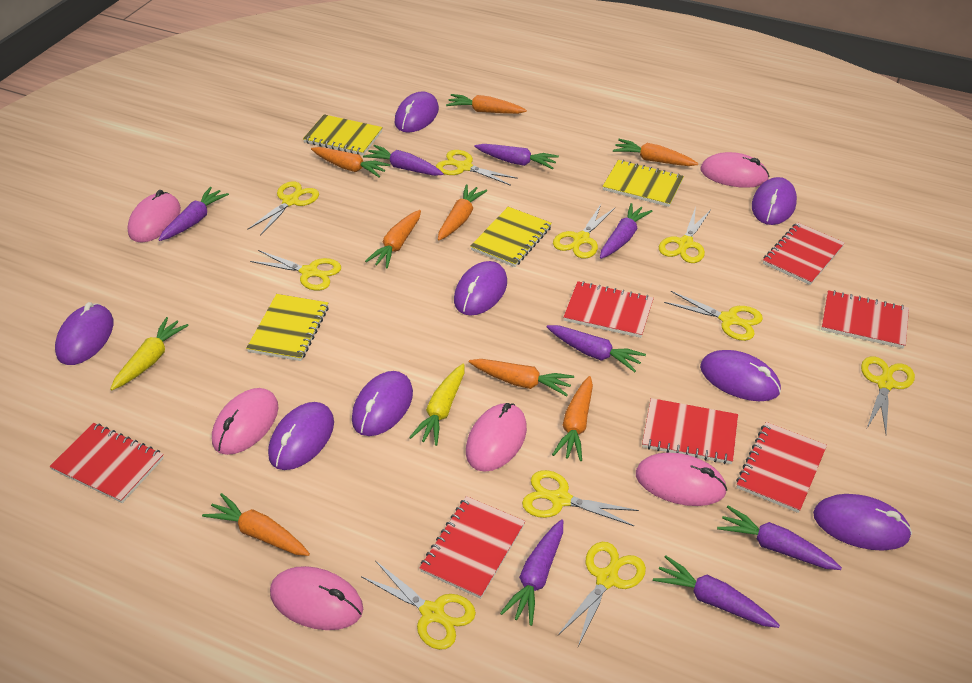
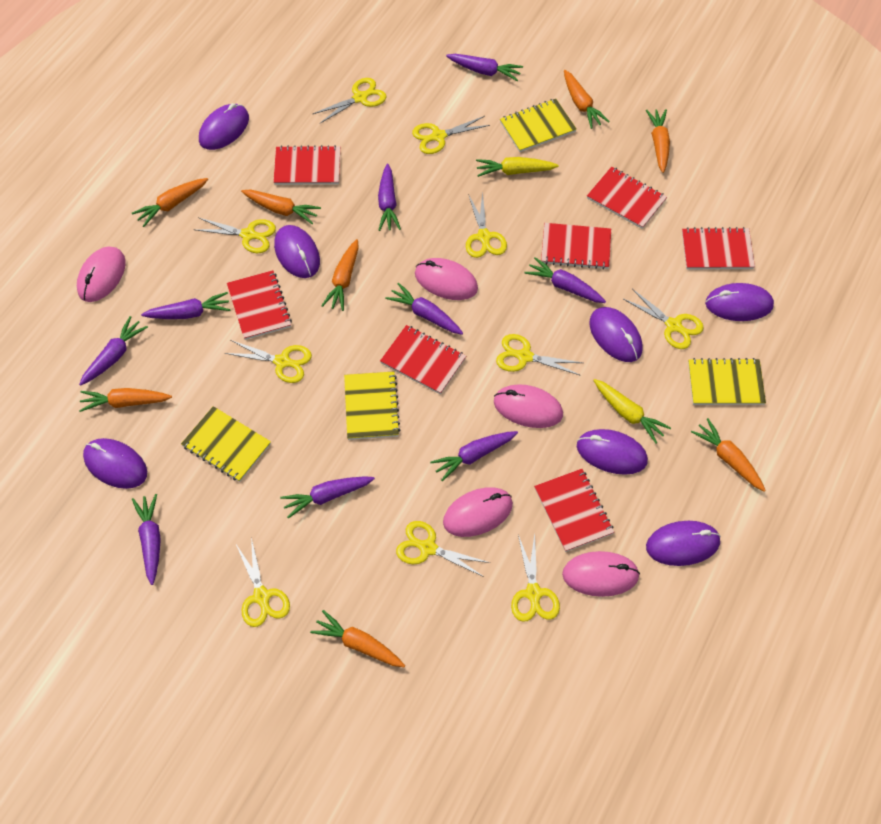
pink mouse: 6 -> 5
purple carrot: 8 -> 9
purple mouse: 8 -> 7

